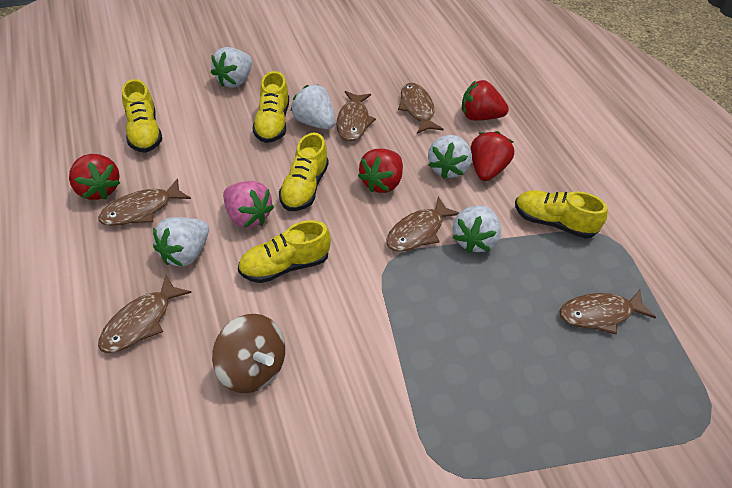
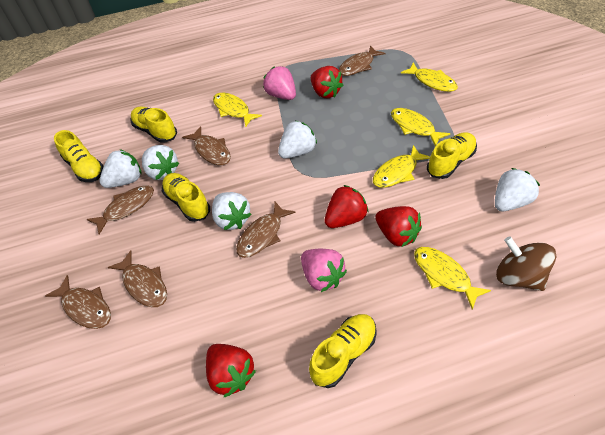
pink strawberry: 1 -> 2
yellow fish: 0 -> 5

